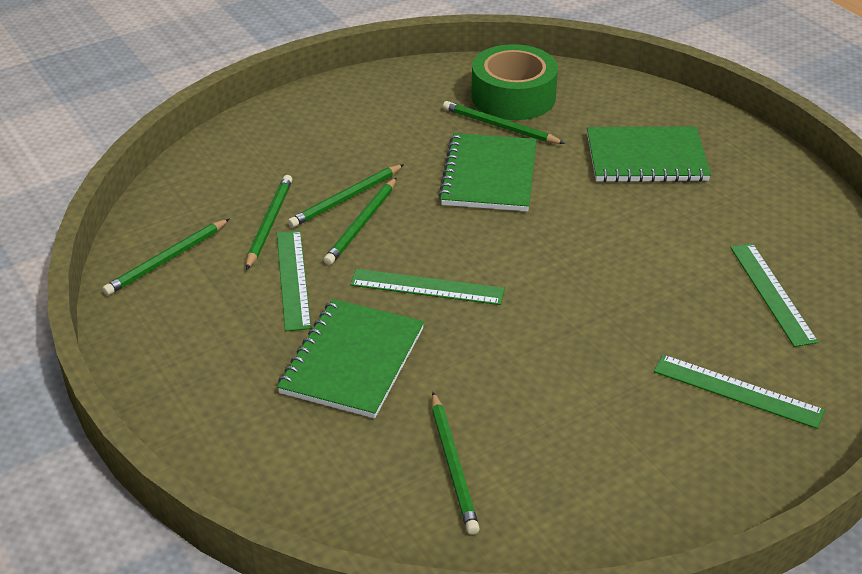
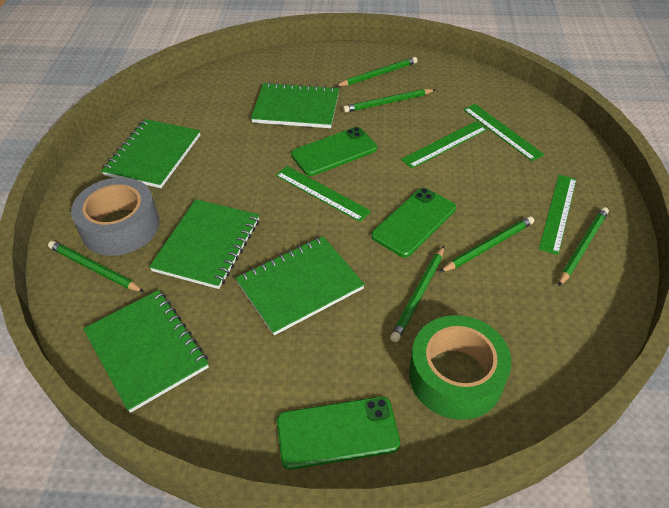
green notebook: 3 -> 5
green phone: 0 -> 3
grey tape: 0 -> 1

